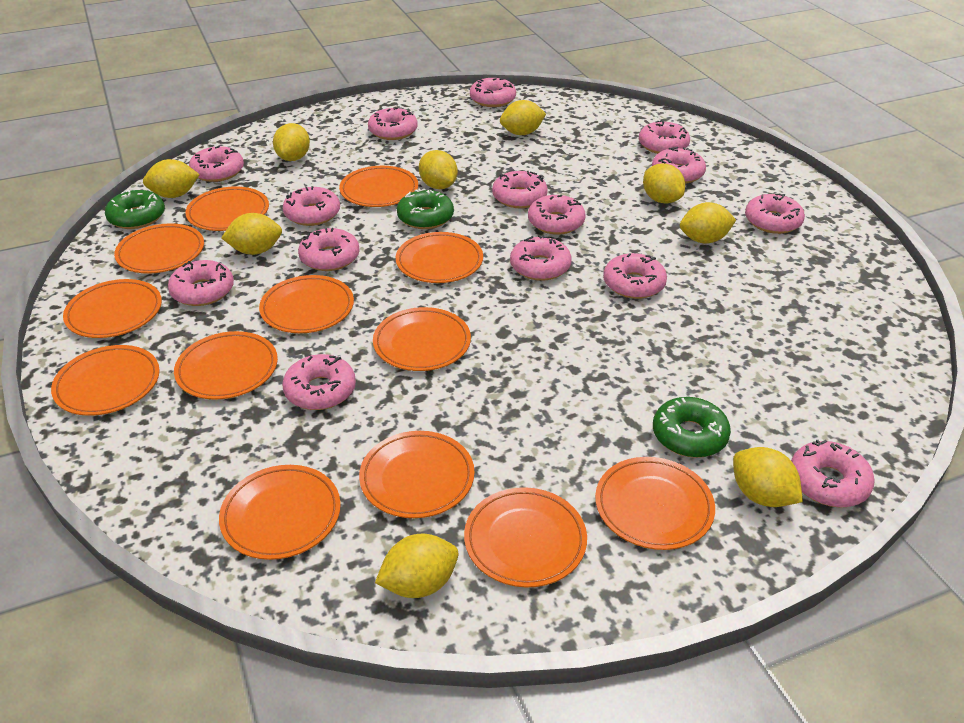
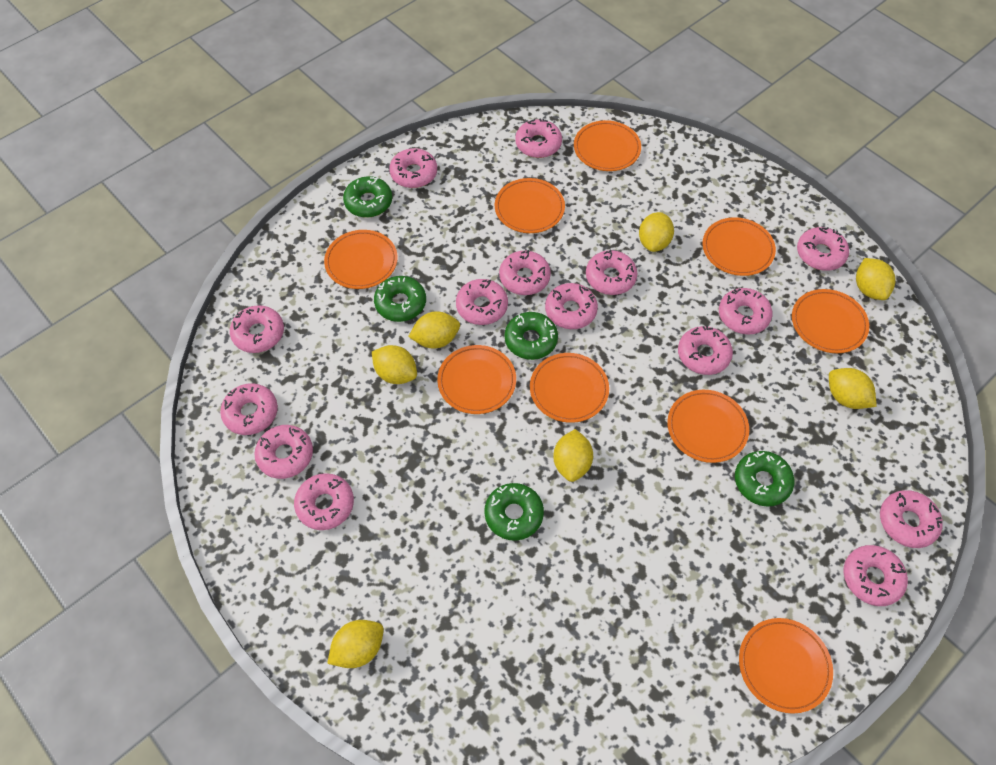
green donut: 3 -> 5
orange plate: 13 -> 9
yellow lemon: 9 -> 7

